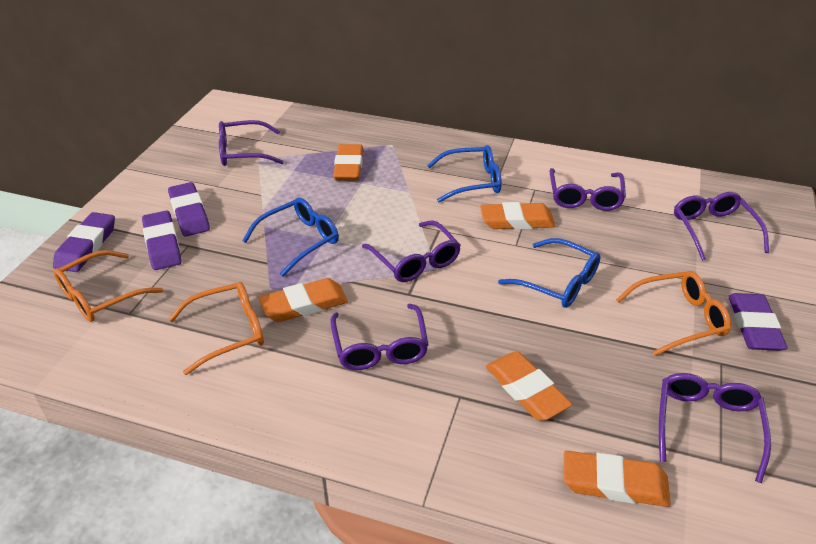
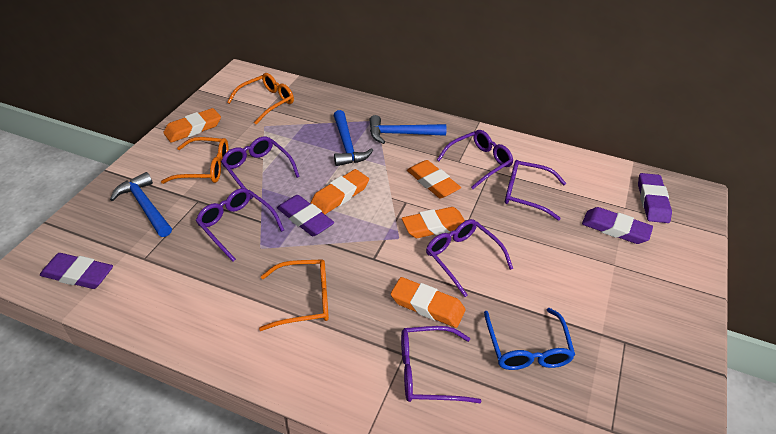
blue glasses: 3 -> 1
blue hammer: 0 -> 3

